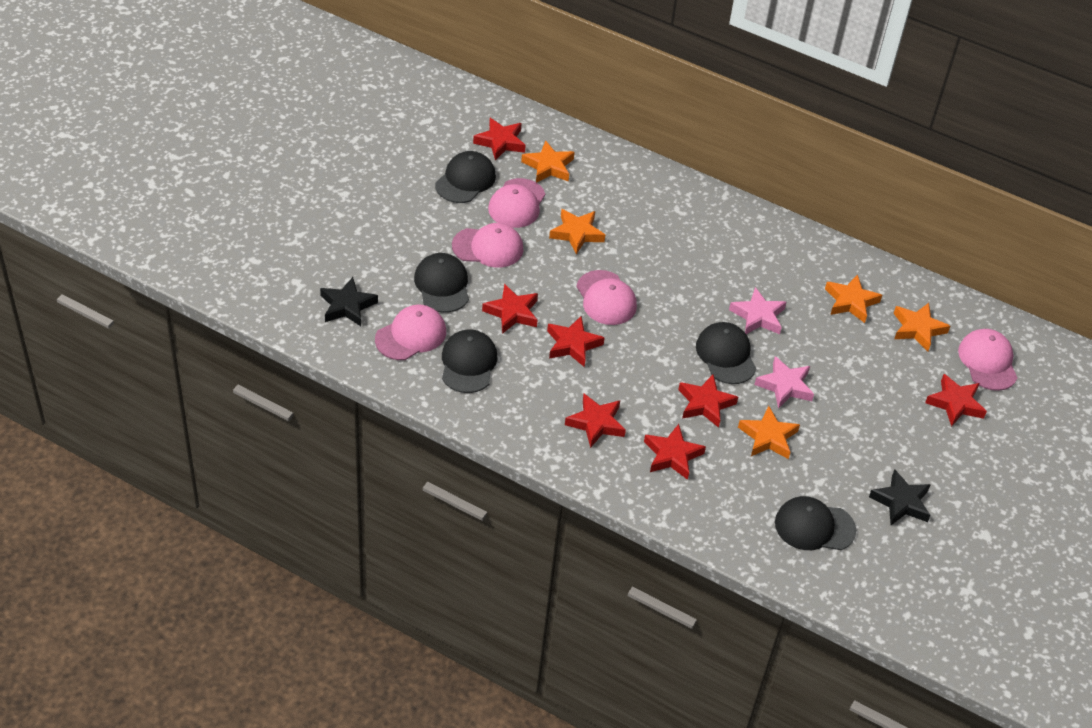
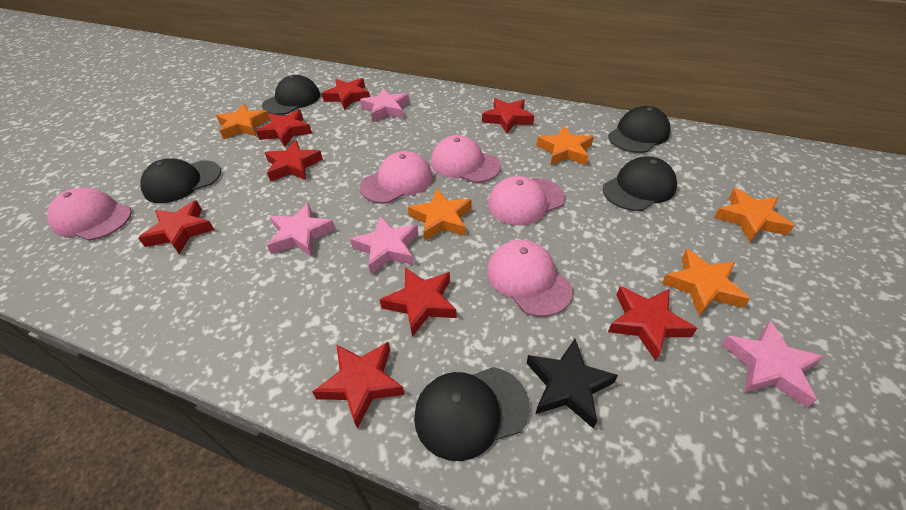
black star: 2 -> 1
pink star: 2 -> 4
red star: 7 -> 8

